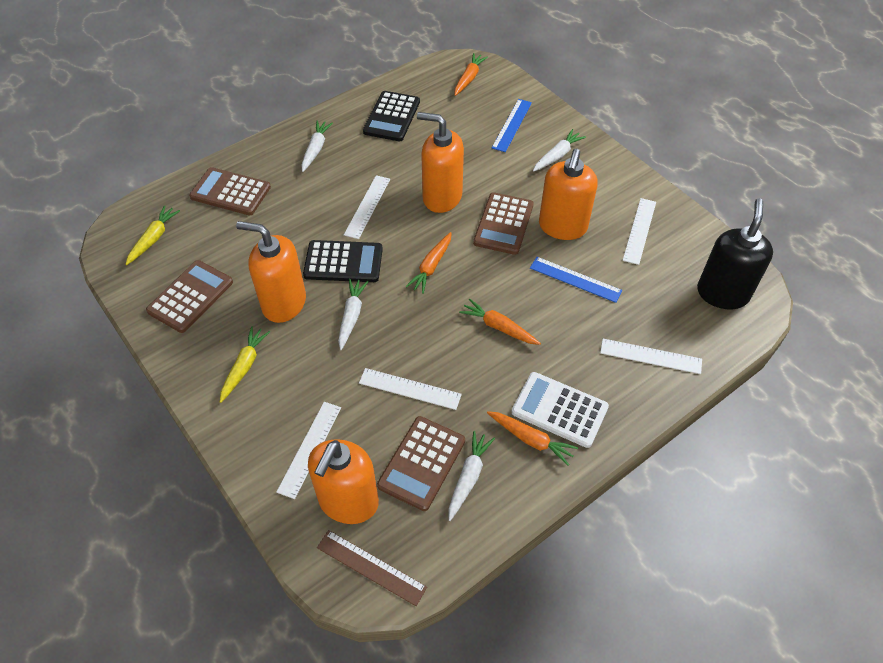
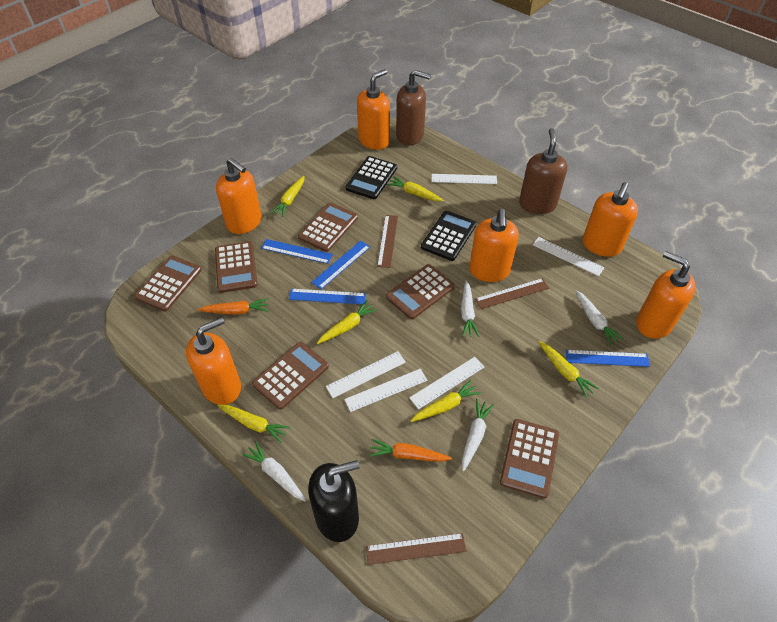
blue ruler: 2 -> 4
brown calculator: 4 -> 6
brown ruler: 1 -> 3
brown soap dispenser: 0 -> 2
orange carrot: 4 -> 2
orange soap dispenser: 4 -> 6
white calculator: 1 -> 0
yellow carrot: 2 -> 6

